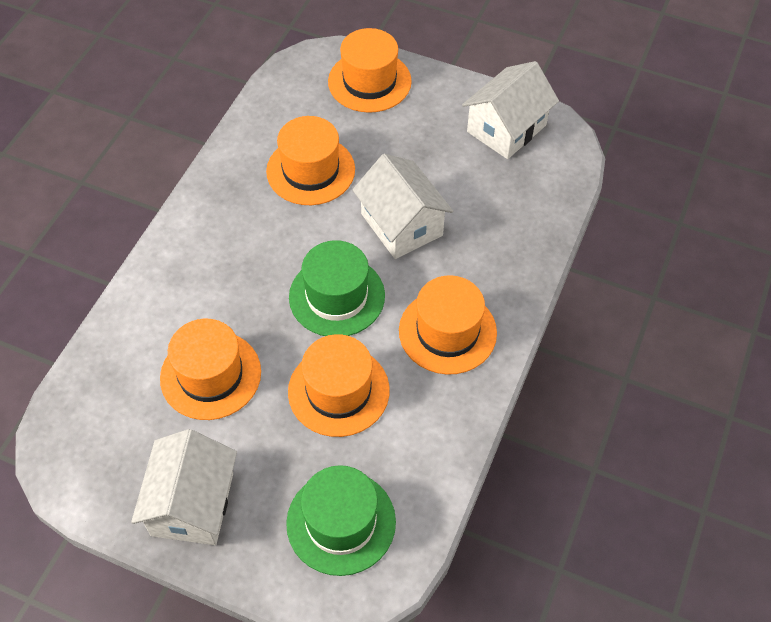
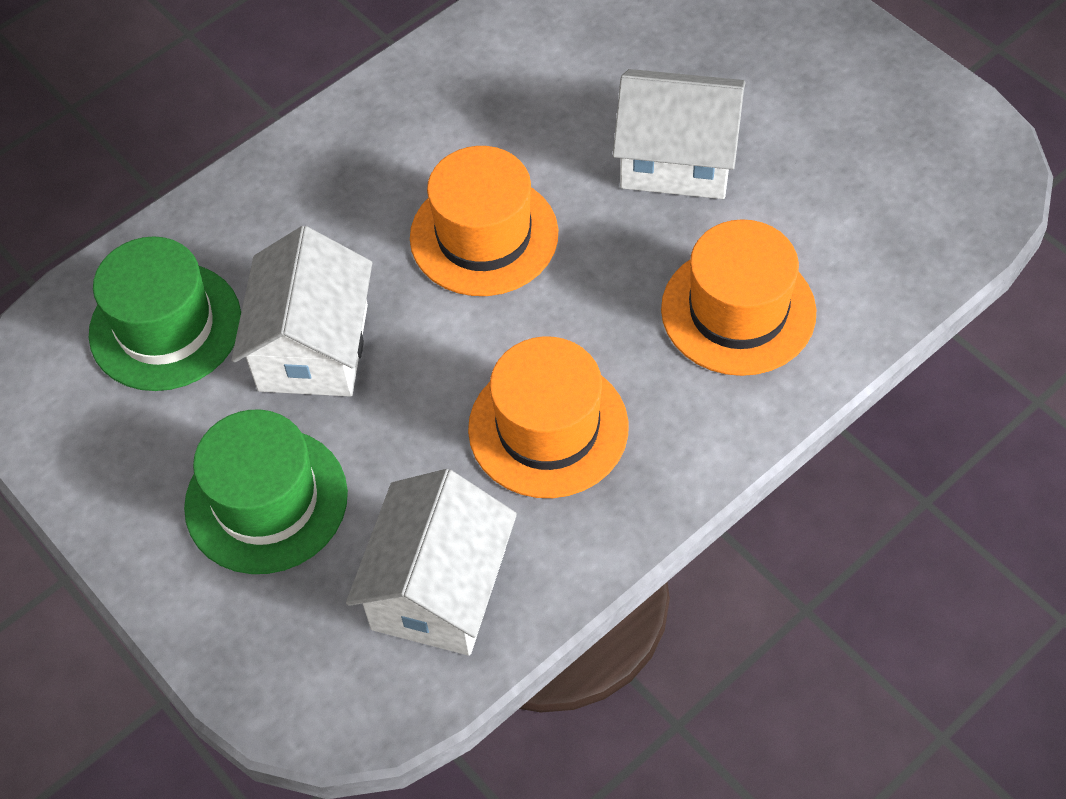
orange hat: 5 -> 3

